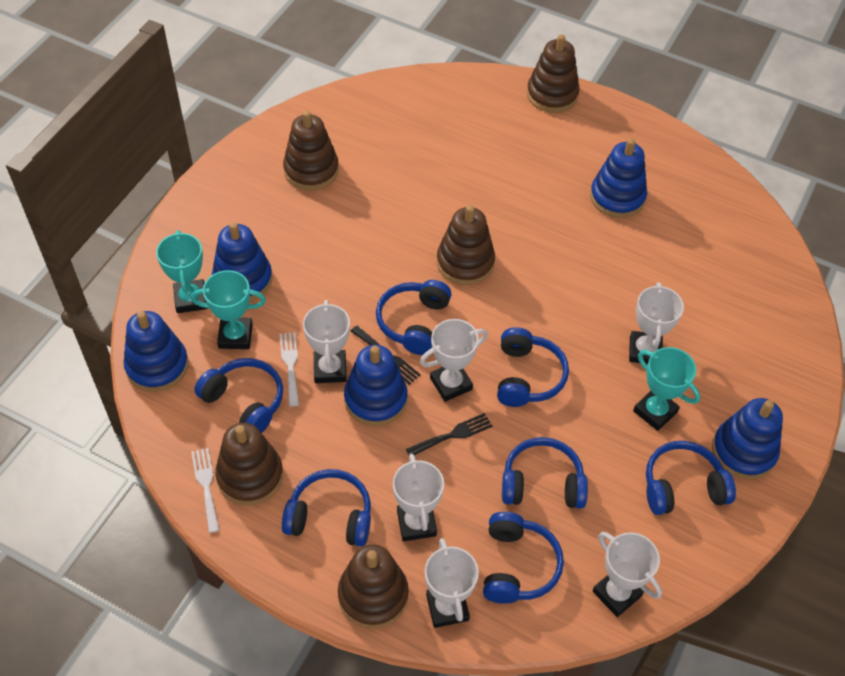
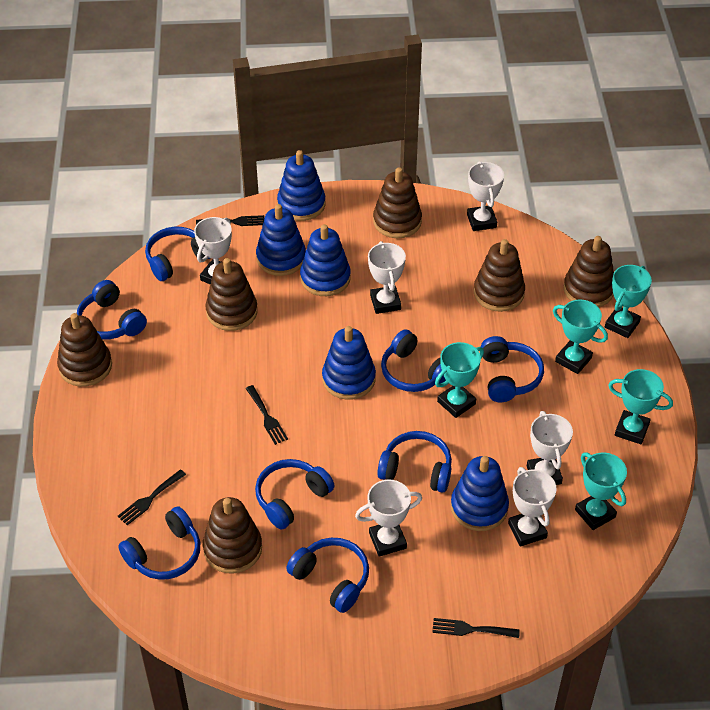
black fork: 2 -> 4
blue headphones: 7 -> 8
brown stacking toy: 5 -> 6
turquoise trophy: 3 -> 5
white fork: 2 -> 0

